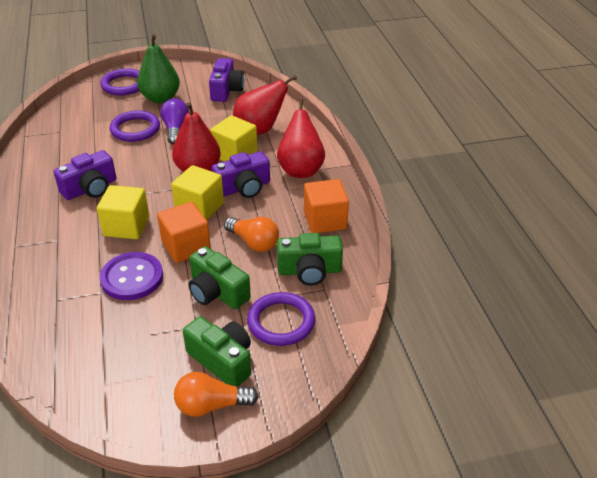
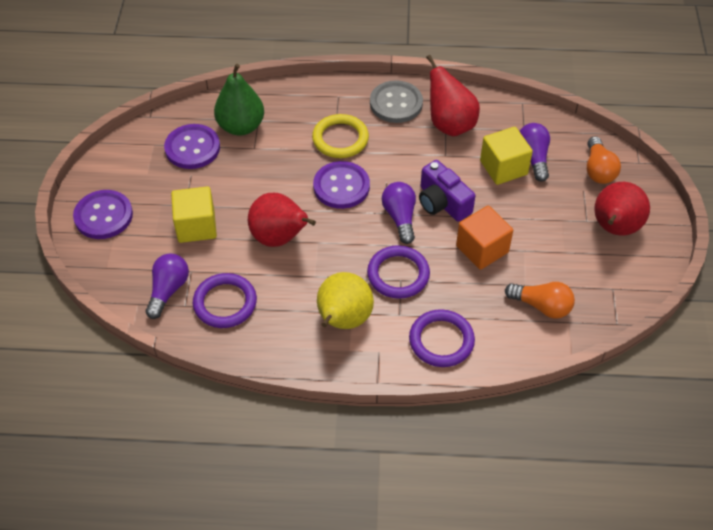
green camera: 3 -> 0
grey button: 0 -> 1
orange cube: 2 -> 1
purple button: 1 -> 3
purple camera: 3 -> 1
purple light bulb: 1 -> 3
yellow cube: 3 -> 2
yellow pear: 0 -> 1
yellow ring: 0 -> 1

